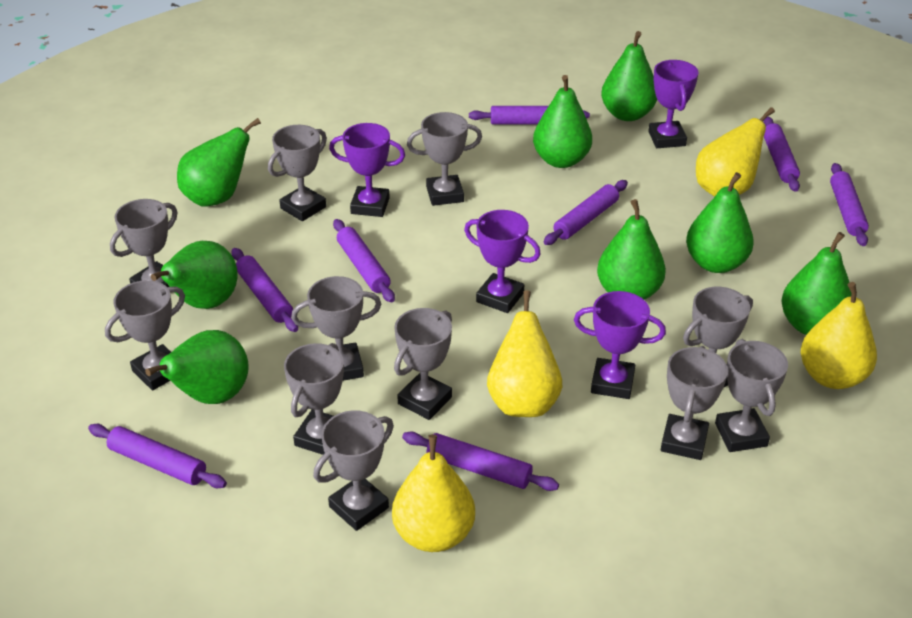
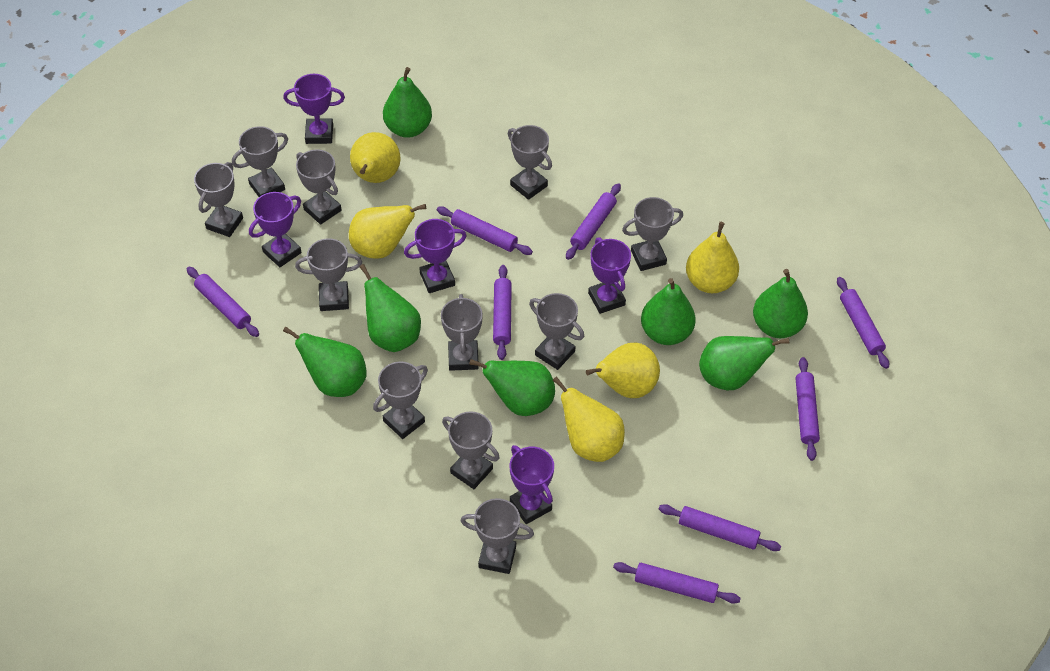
green pear: 8 -> 7
purple trophy: 4 -> 5
yellow pear: 4 -> 5

